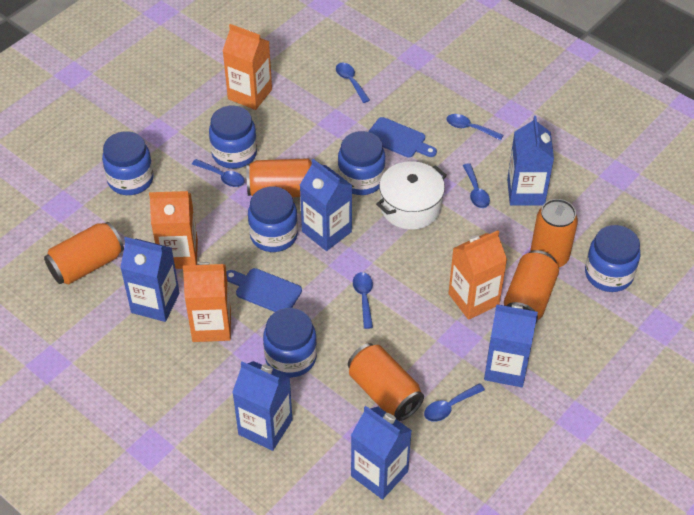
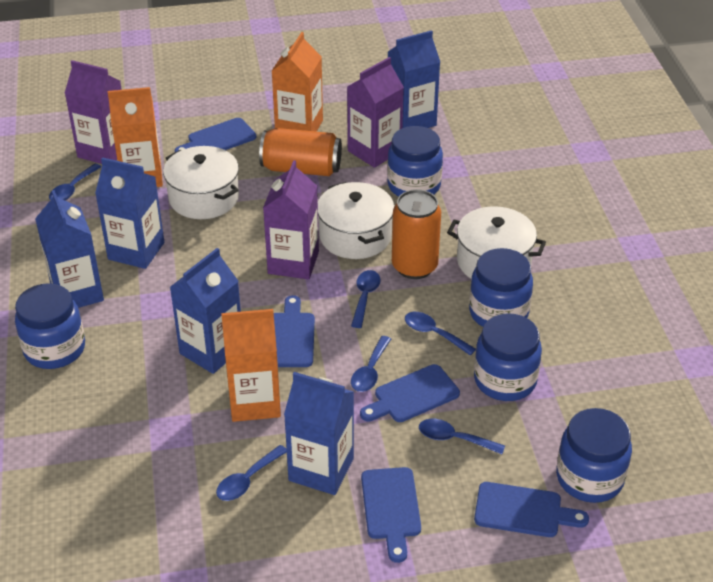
blue carton: 6 -> 5
blue cutting board: 2 -> 5
blue jar: 6 -> 5
orange can: 5 -> 2
orange carton: 4 -> 3
purple carton: 0 -> 3
white pot: 1 -> 3

